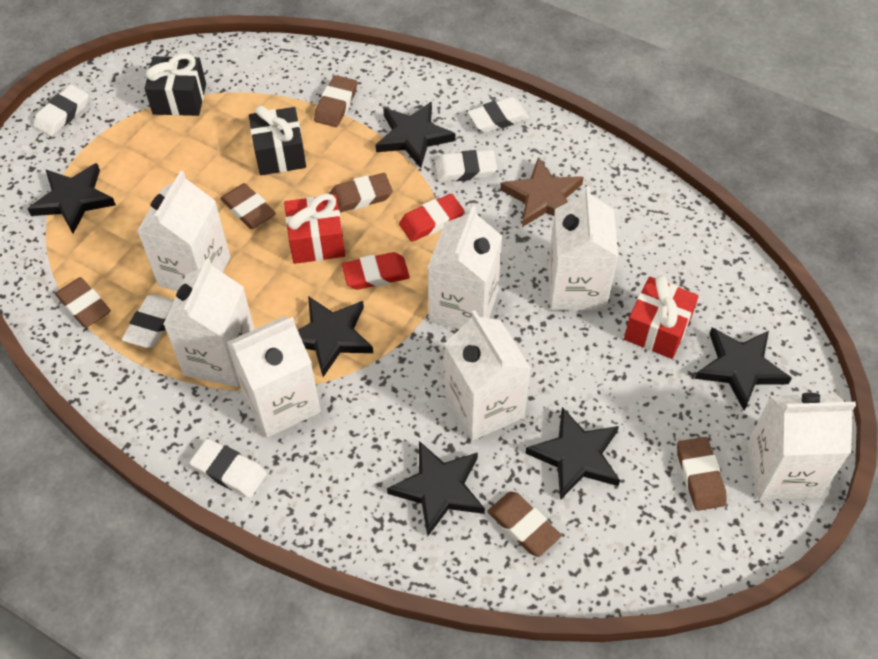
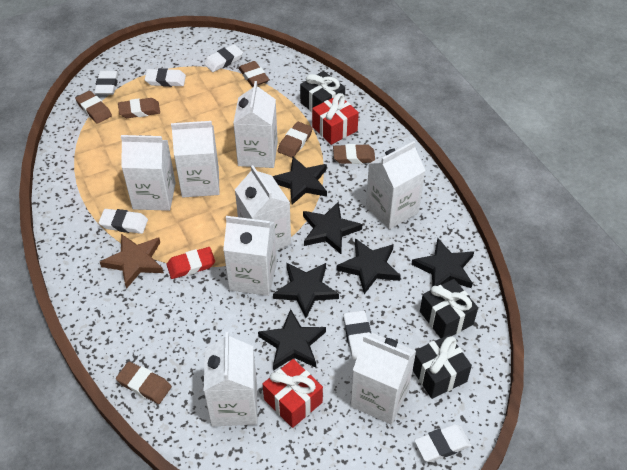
black gift: 2 -> 3
red eraser: 2 -> 1
white carton: 7 -> 8
white eraser: 5 -> 6

